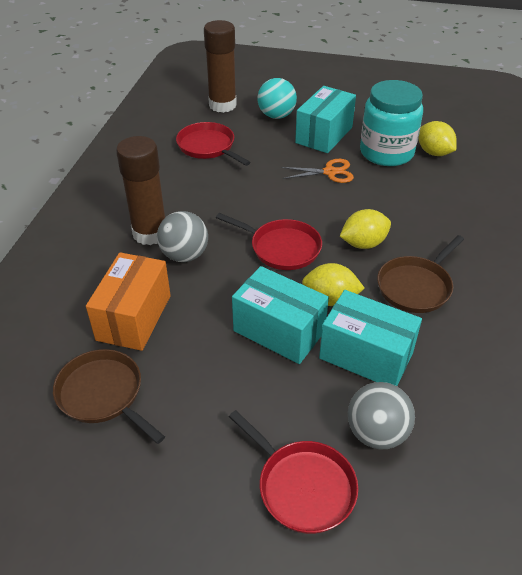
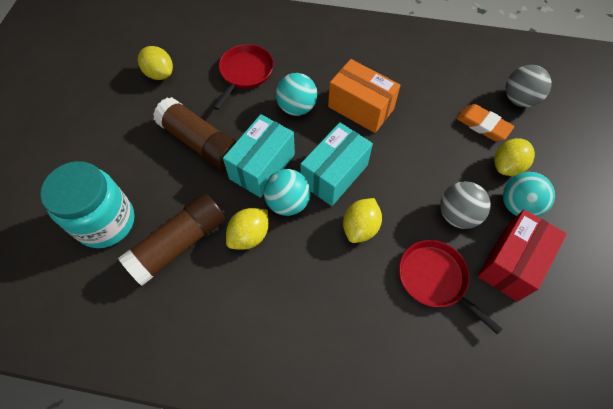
brown pan: 2 -> 0
orange eraser: 0 -> 1
orange scissors: 1 -> 0
red box: 0 -> 1
red pan: 3 -> 2
turquoise ball: 1 -> 3
turquoise box: 3 -> 2
yellow lemon: 3 -> 4

